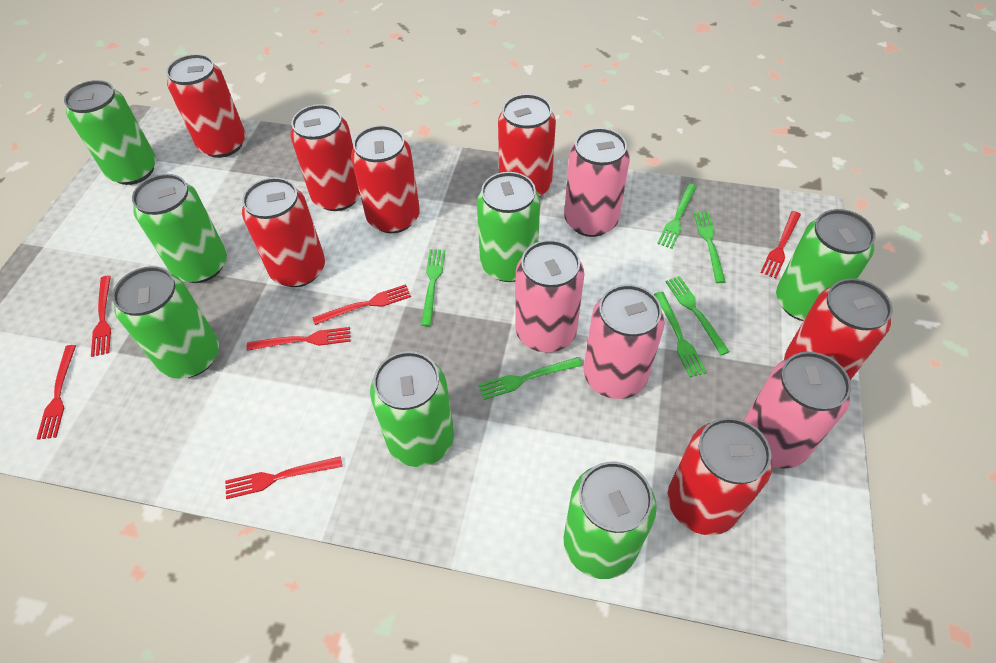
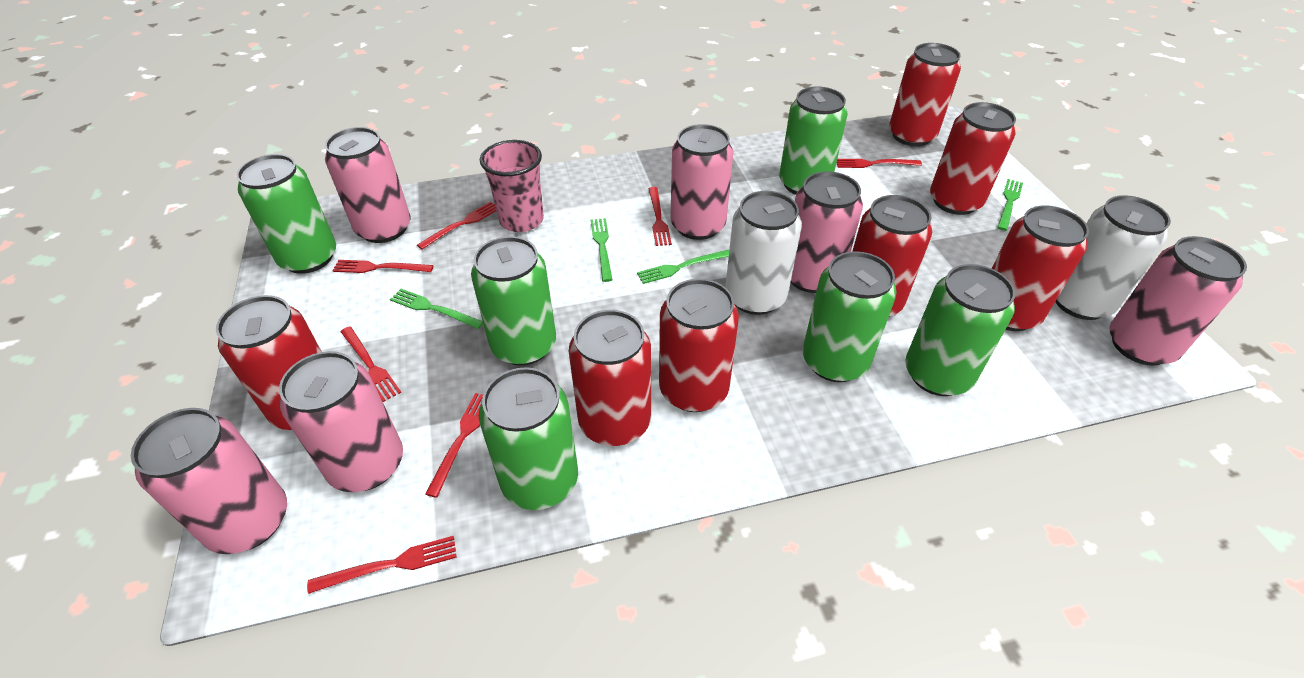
green can: 7 -> 6
green fork: 6 -> 4
pink can: 4 -> 6
pink cup: 0 -> 1
red fork: 6 -> 7
white can: 0 -> 2

